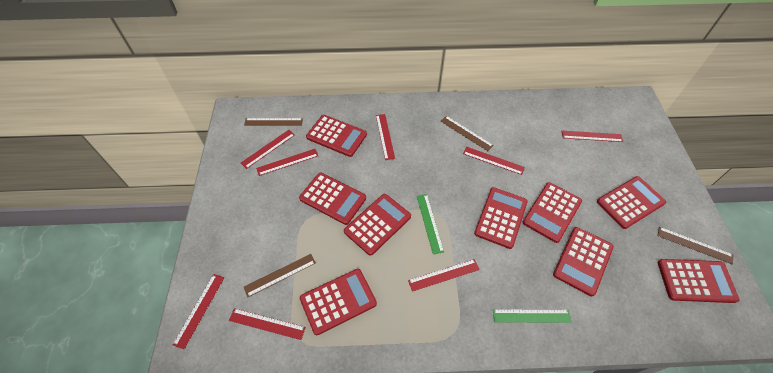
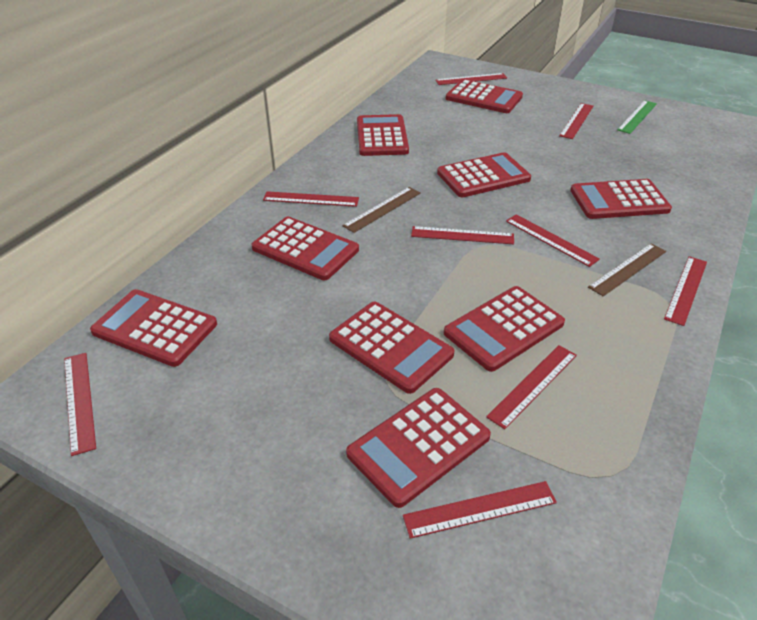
brown ruler: 4 -> 2
green ruler: 2 -> 1
red ruler: 8 -> 9

